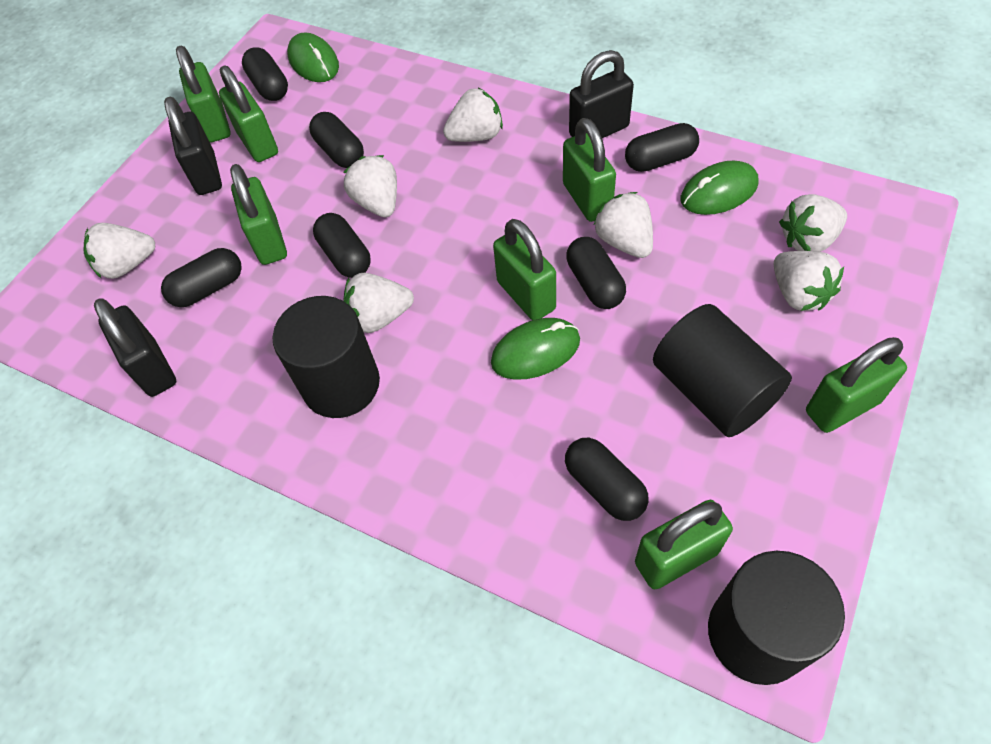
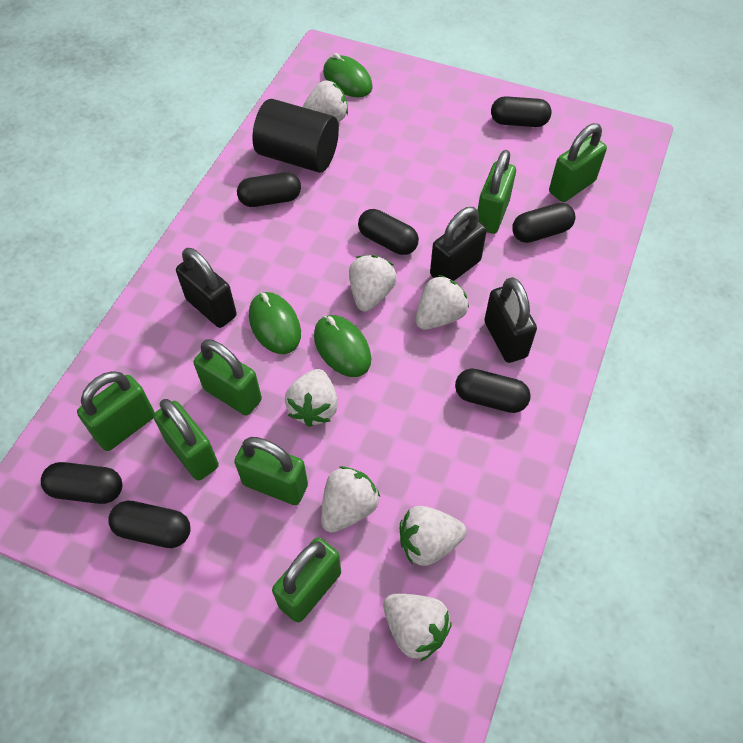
black cylinder: 3 -> 1

